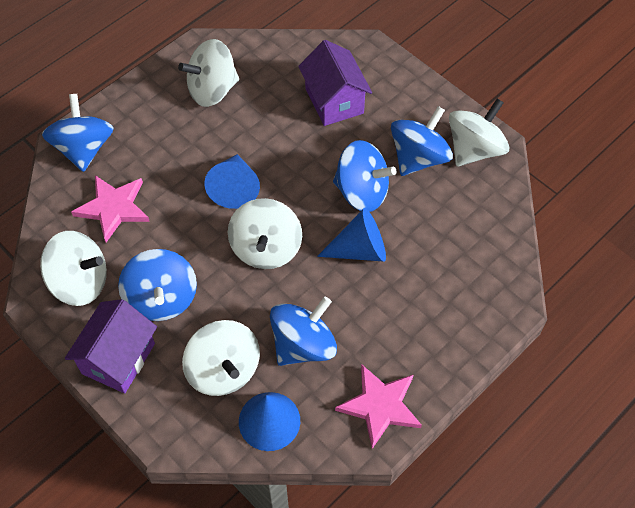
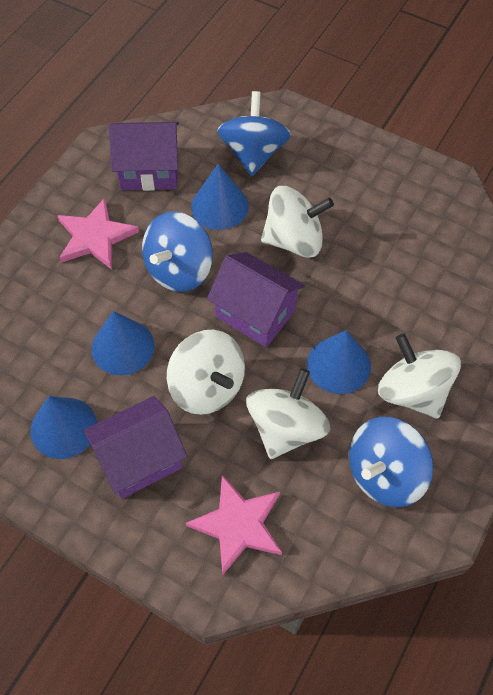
blue cone: 3 -> 4
blue spinning top: 5 -> 3
purple house: 2 -> 3
white spinning top: 5 -> 4

